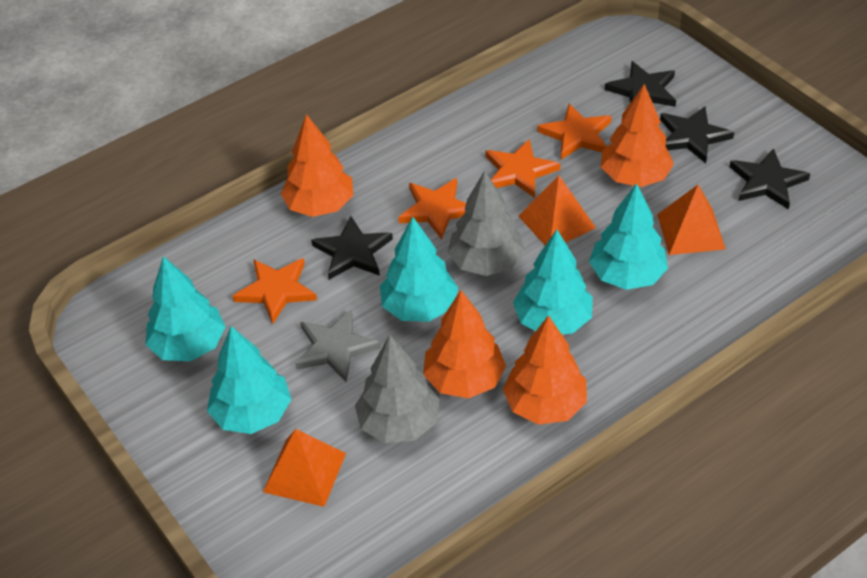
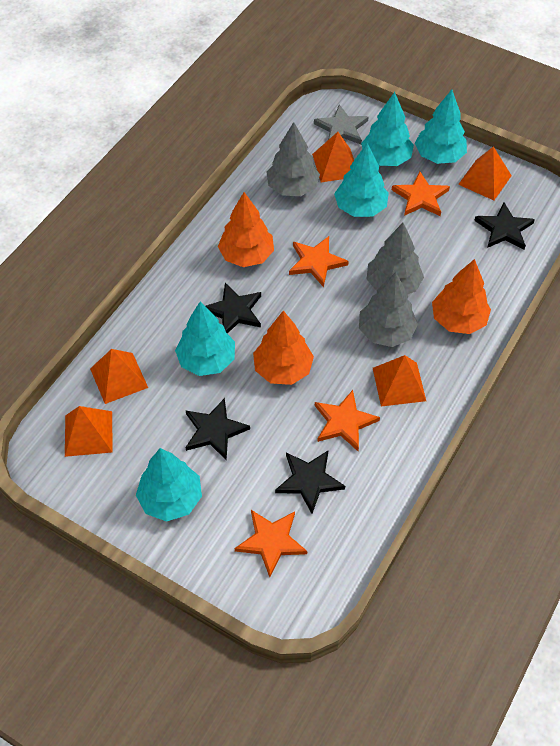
grey tree: 2 -> 3
orange pyramid: 3 -> 5
orange tree: 4 -> 3

